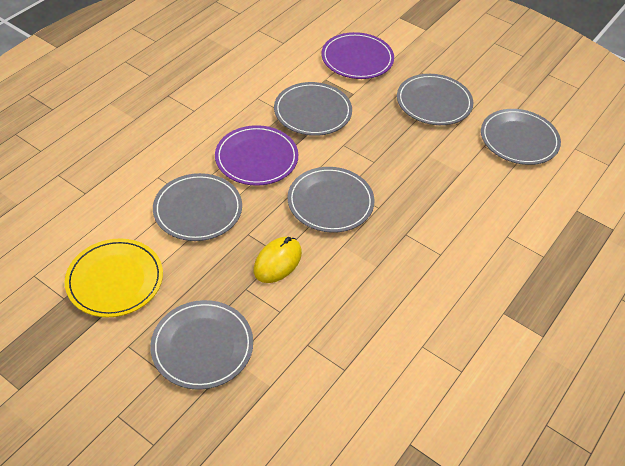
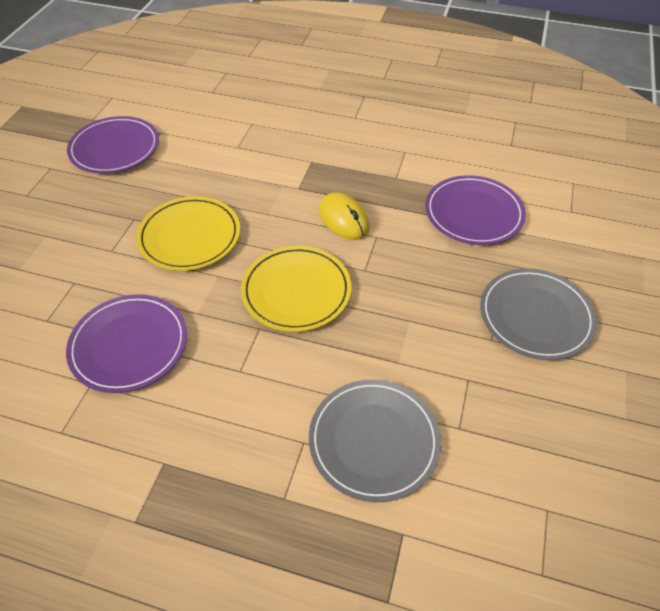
grey plate: 6 -> 2
purple plate: 2 -> 3
yellow plate: 1 -> 2

